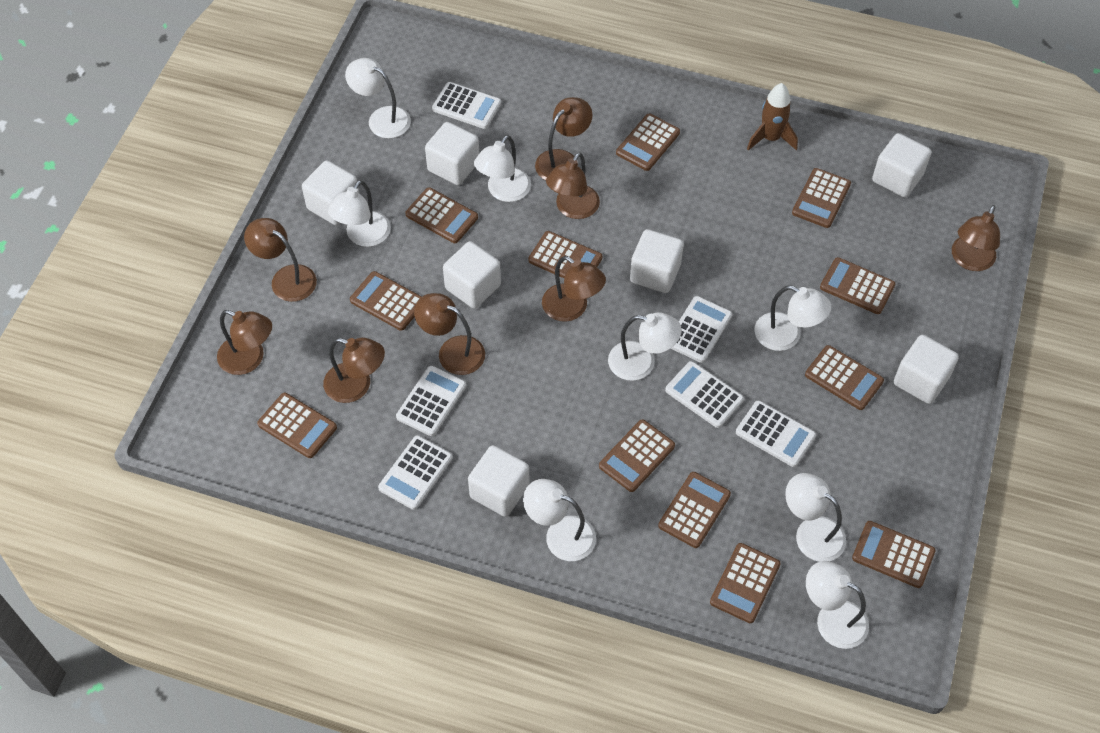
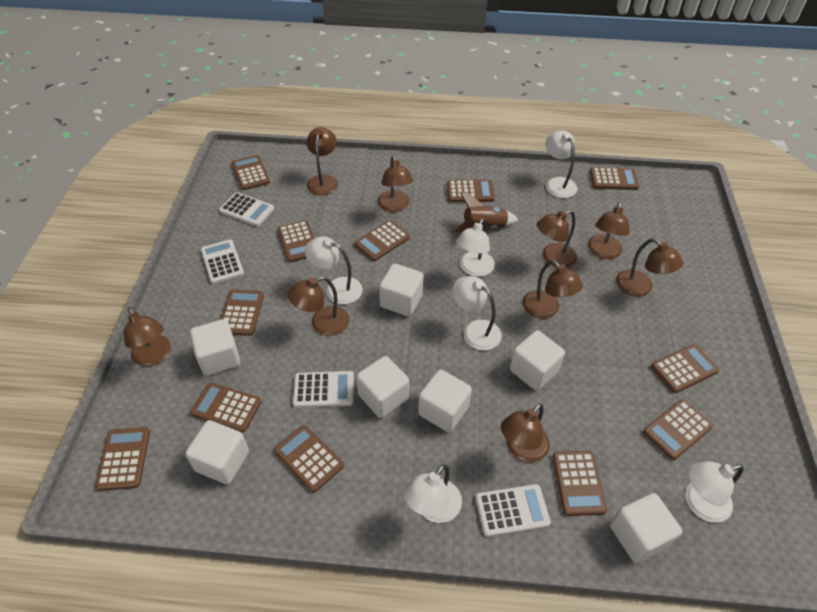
brown lamp: 8 -> 9
white calculator: 6 -> 4
white lamp: 8 -> 6

